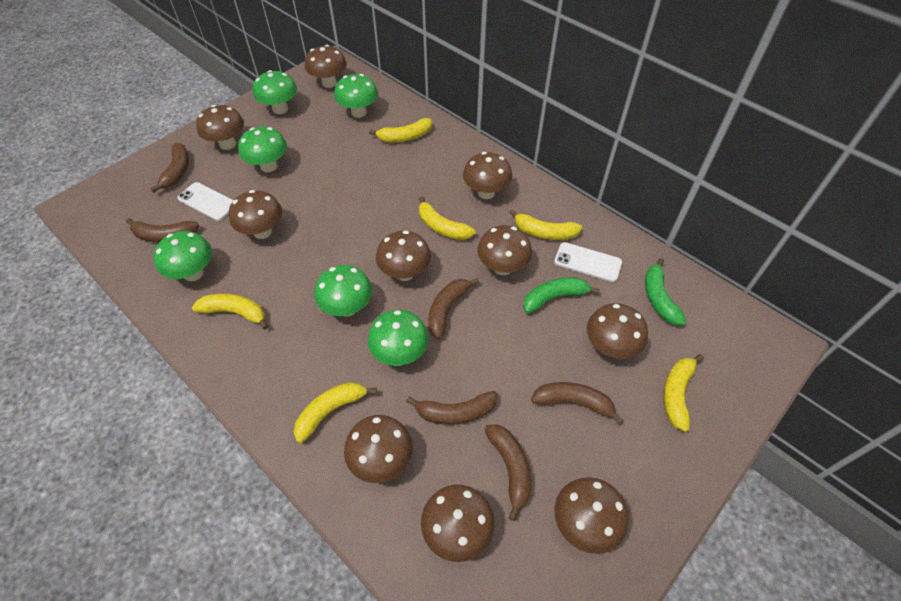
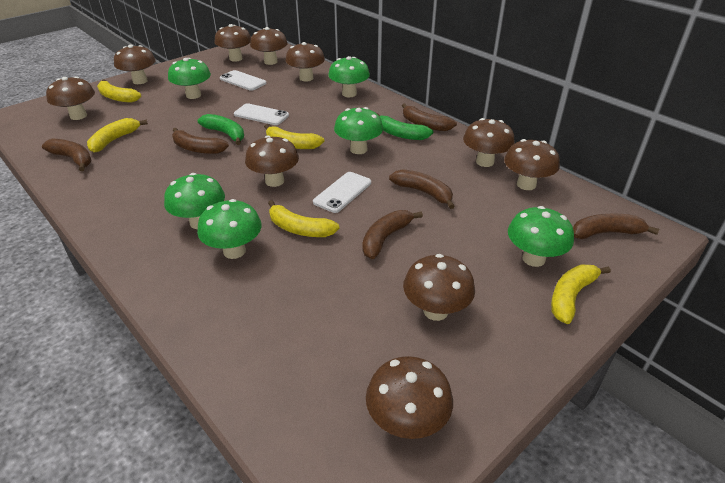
white phone: 2 -> 3
yellow banana: 6 -> 5

